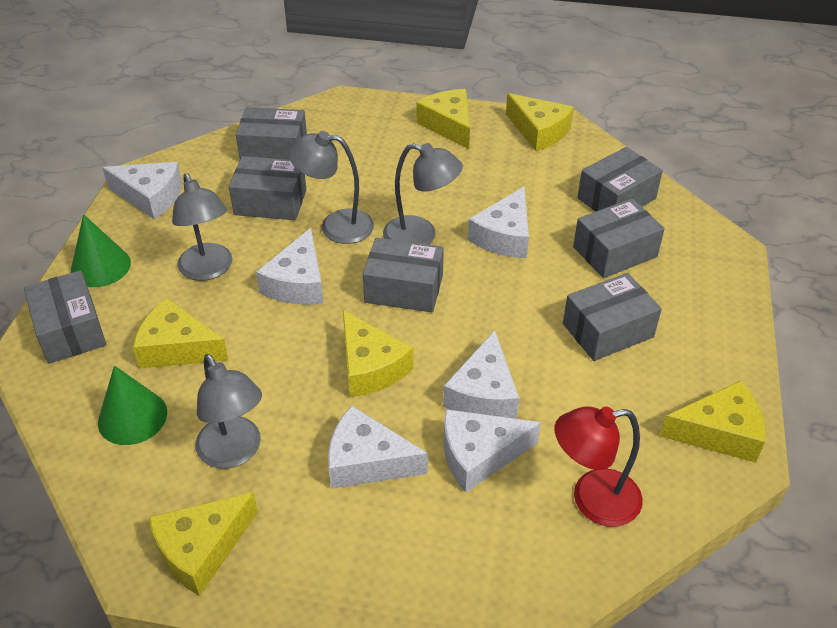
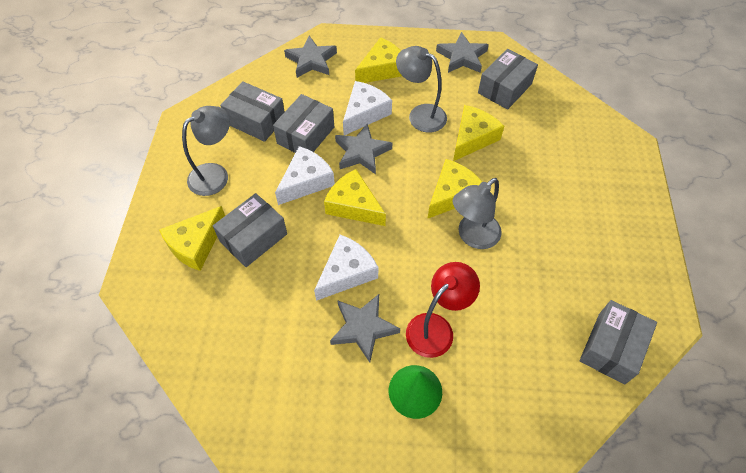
green cone: 2 -> 1
grey box: 7 -> 5
grey lamp: 4 -> 3
grey star: 0 -> 4
white cheese: 6 -> 3
yellow cheese: 6 -> 5

